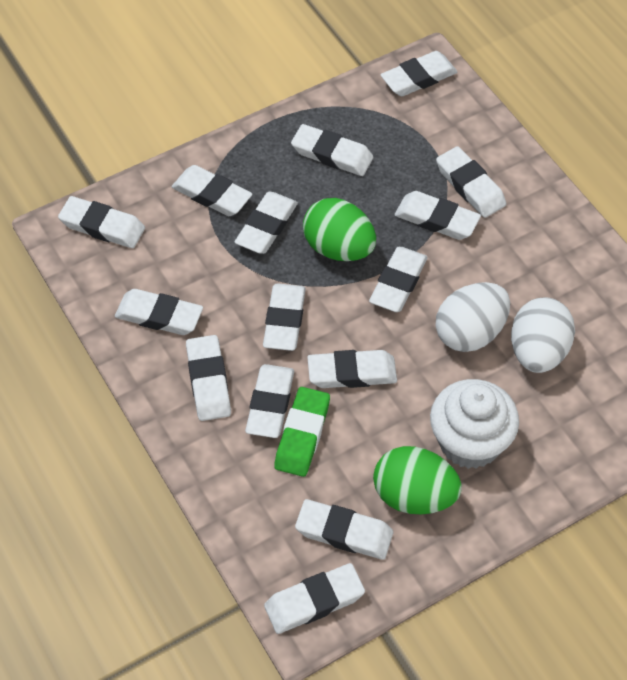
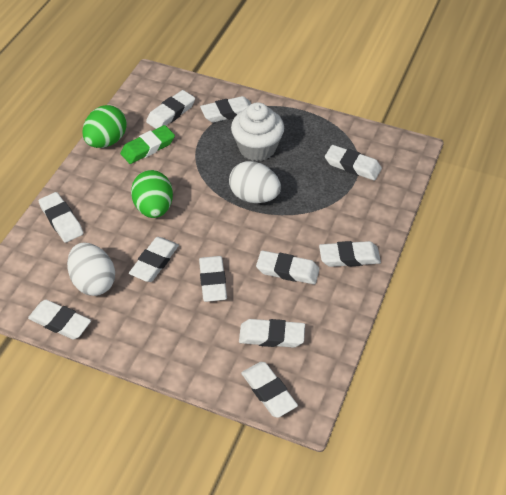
white eraser: 15 -> 11

